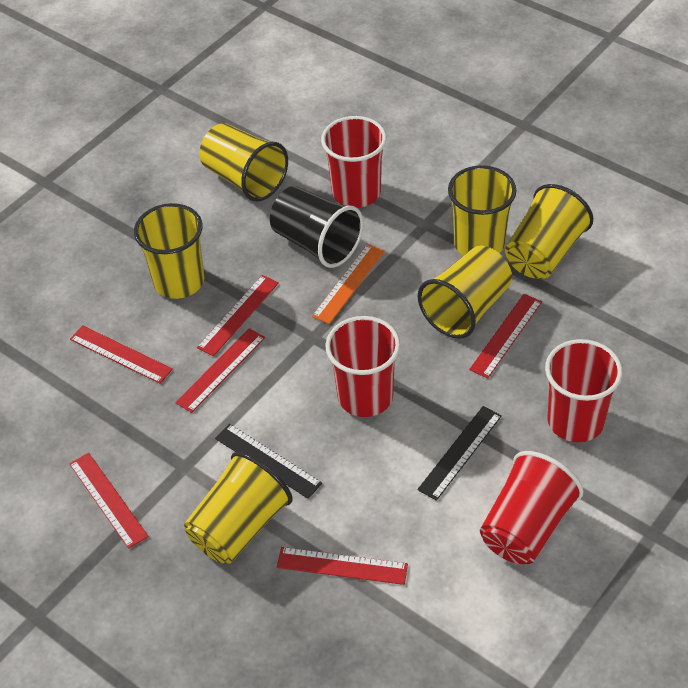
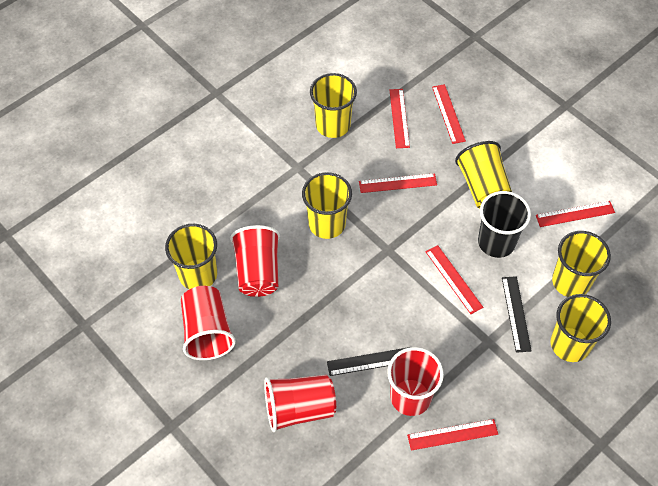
orange ruler: 1 -> 0

